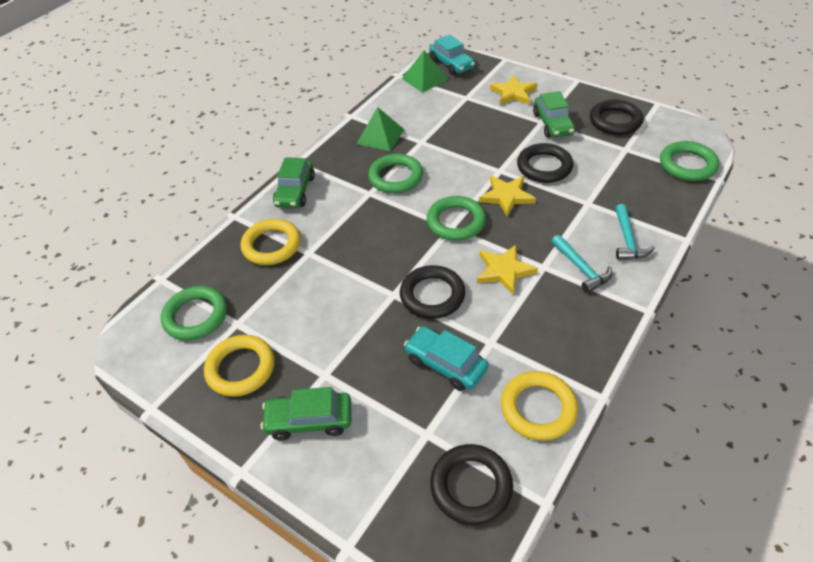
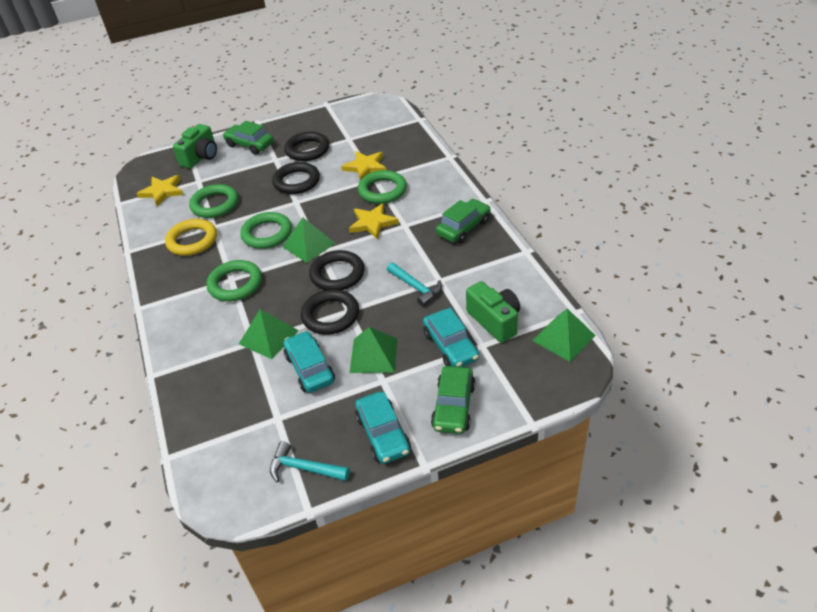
green camera: 0 -> 2
green pyramid: 2 -> 4
turquoise car: 2 -> 3
yellow ring: 3 -> 1

